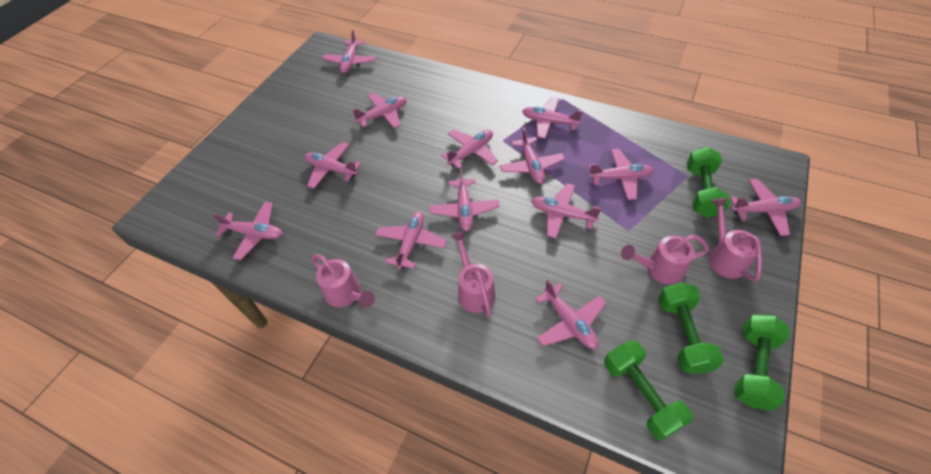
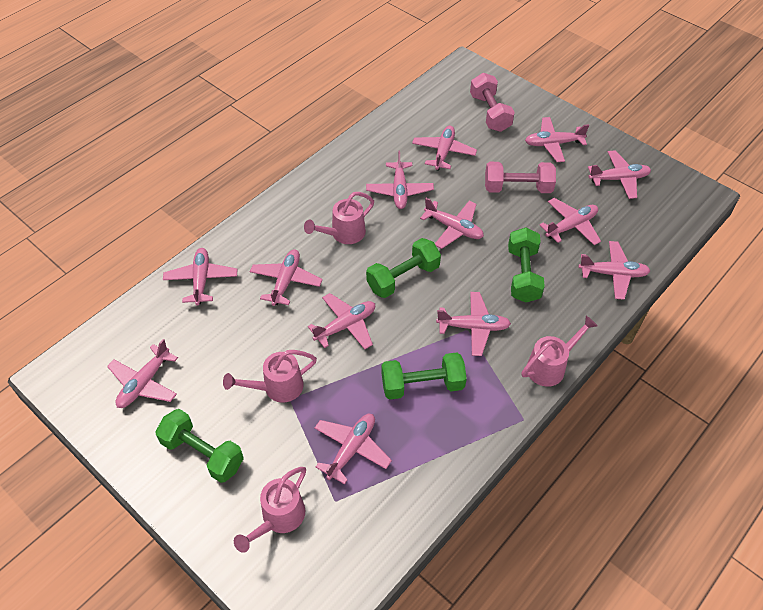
pink dumbbell: 0 -> 2

